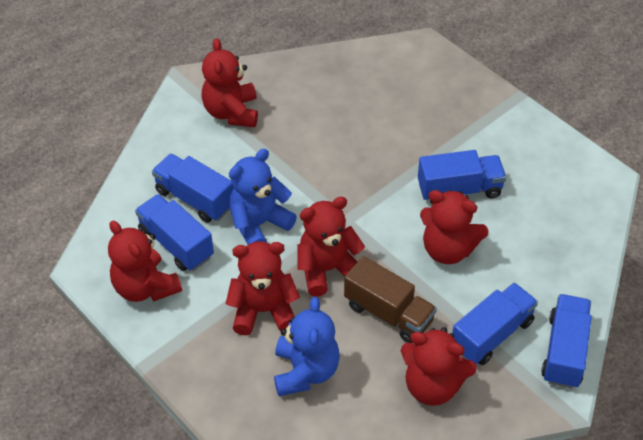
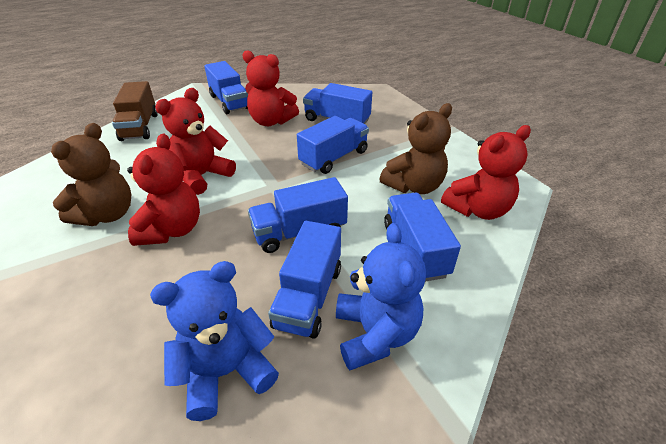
blue truck: 5 -> 6
brown teddy bear: 0 -> 2
red teddy bear: 6 -> 4

